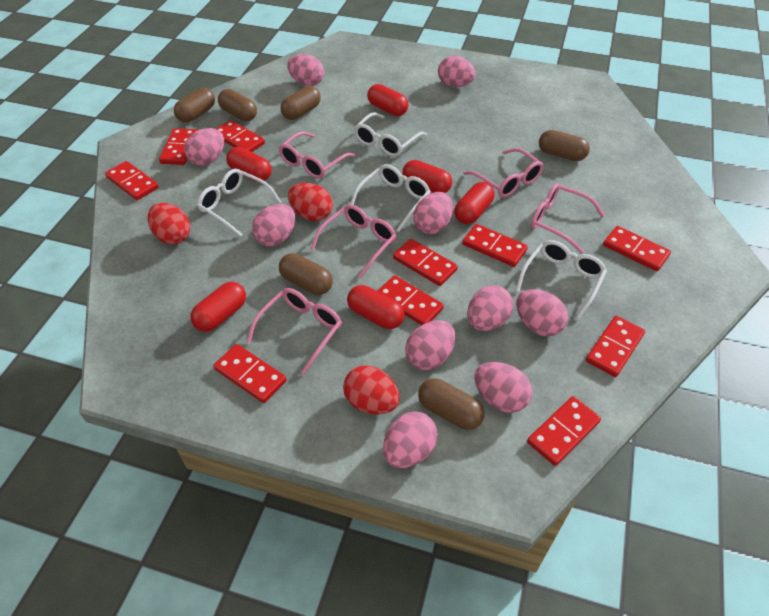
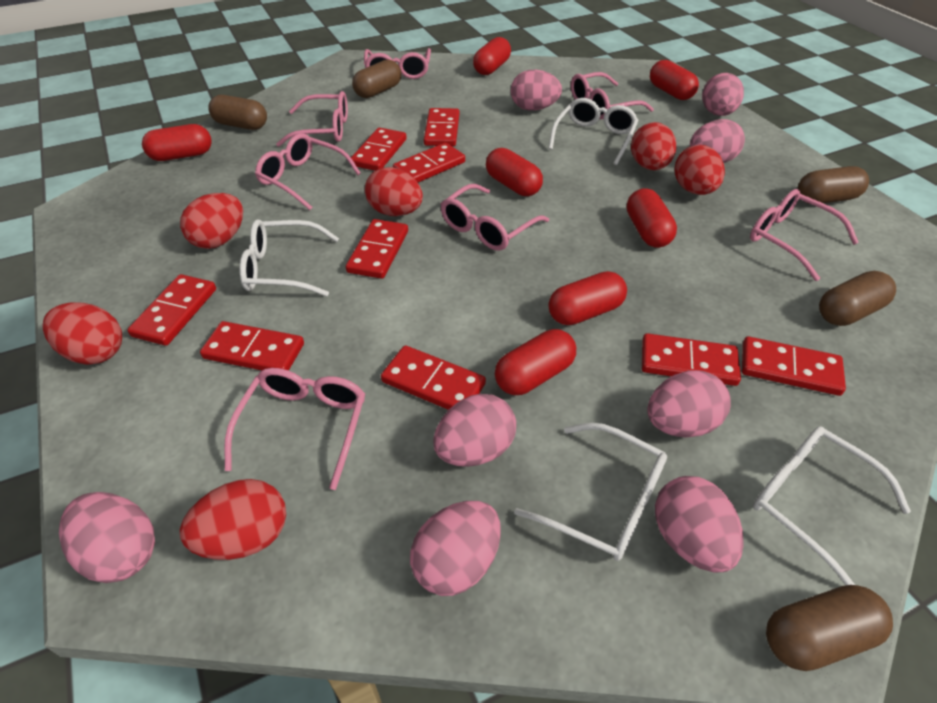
brown capsule: 6 -> 5
pink egg: 10 -> 8
pink glasses: 5 -> 7
red capsule: 6 -> 7
red domino: 10 -> 9
red egg: 3 -> 6

